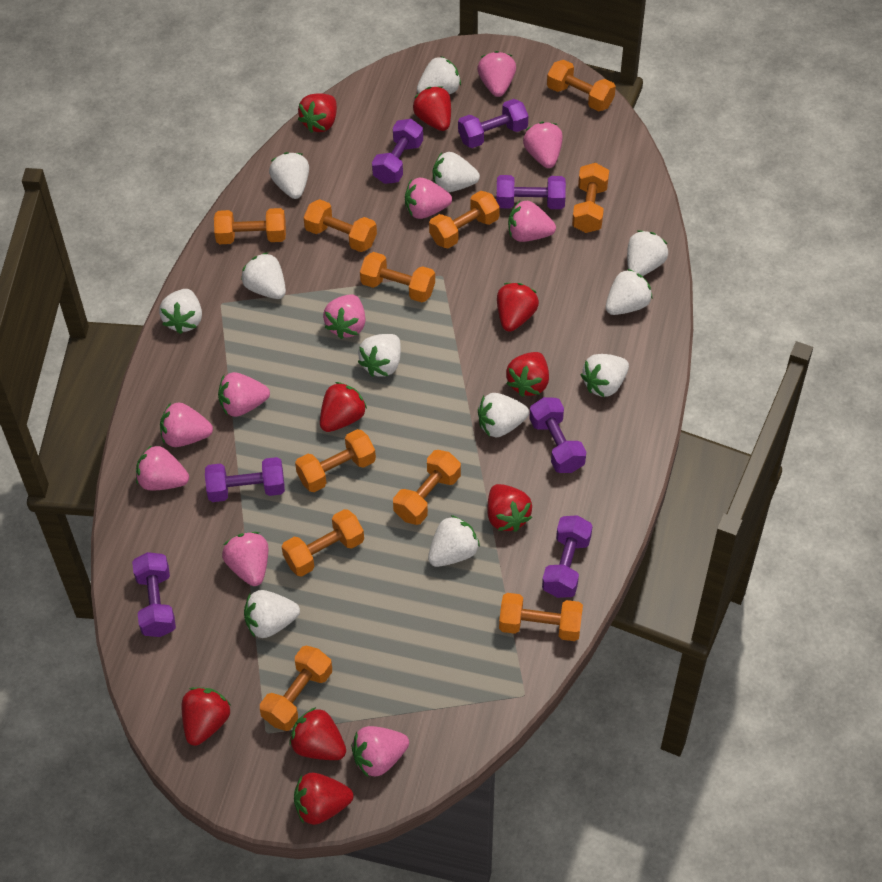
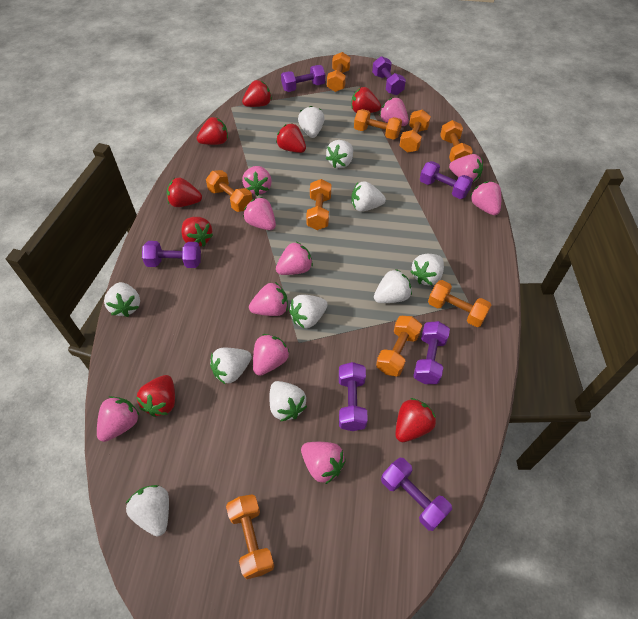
orange dumbbell: 11 -> 9
red strawberry: 9 -> 8
white strawberry: 12 -> 10

